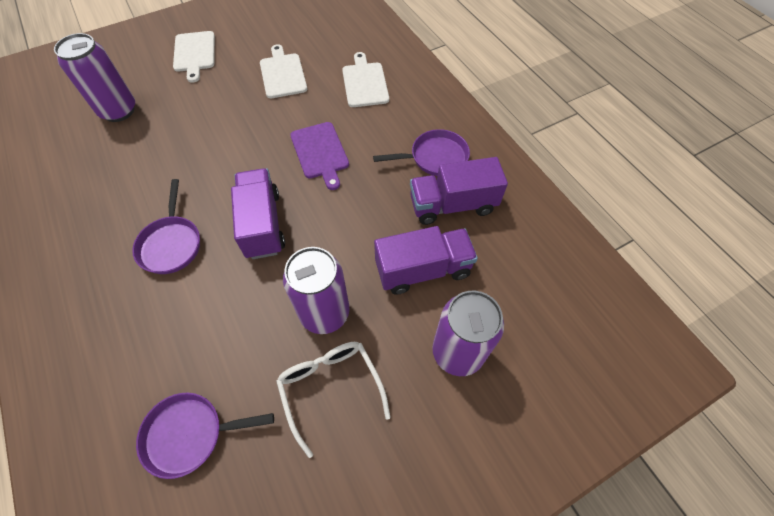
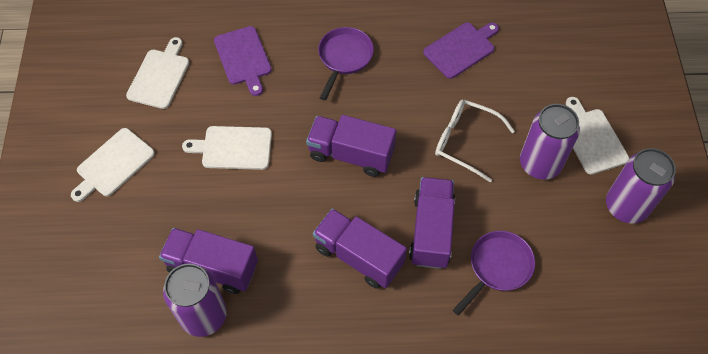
purple cutting board: 1 -> 2
purple pan: 3 -> 2
purple truck: 3 -> 4
white cutting board: 3 -> 4

